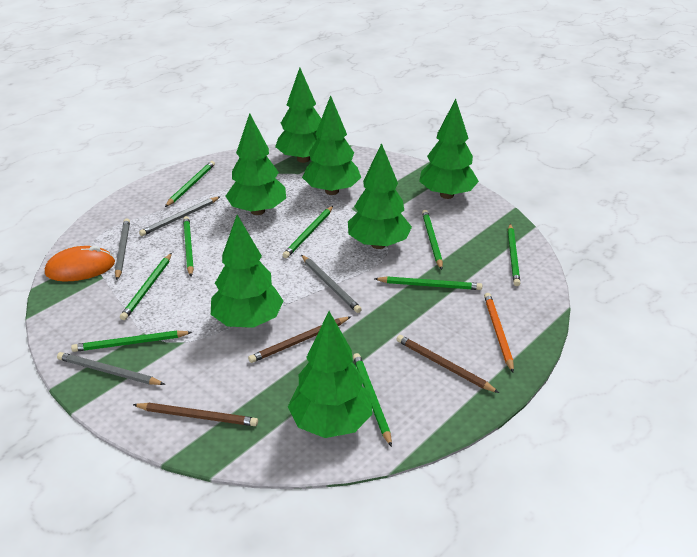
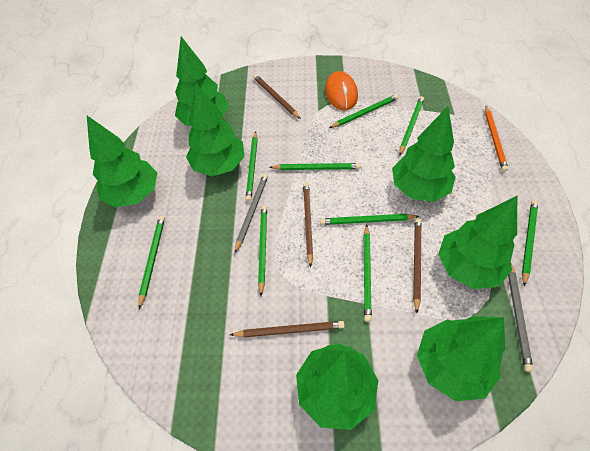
brown pencil: 3 -> 4
grey pencil: 4 -> 2

